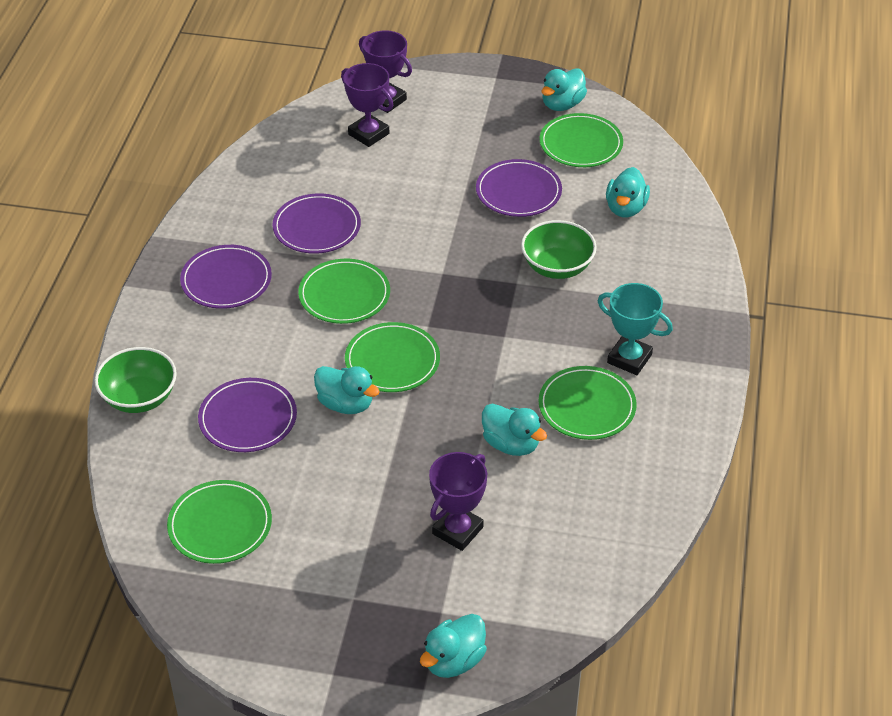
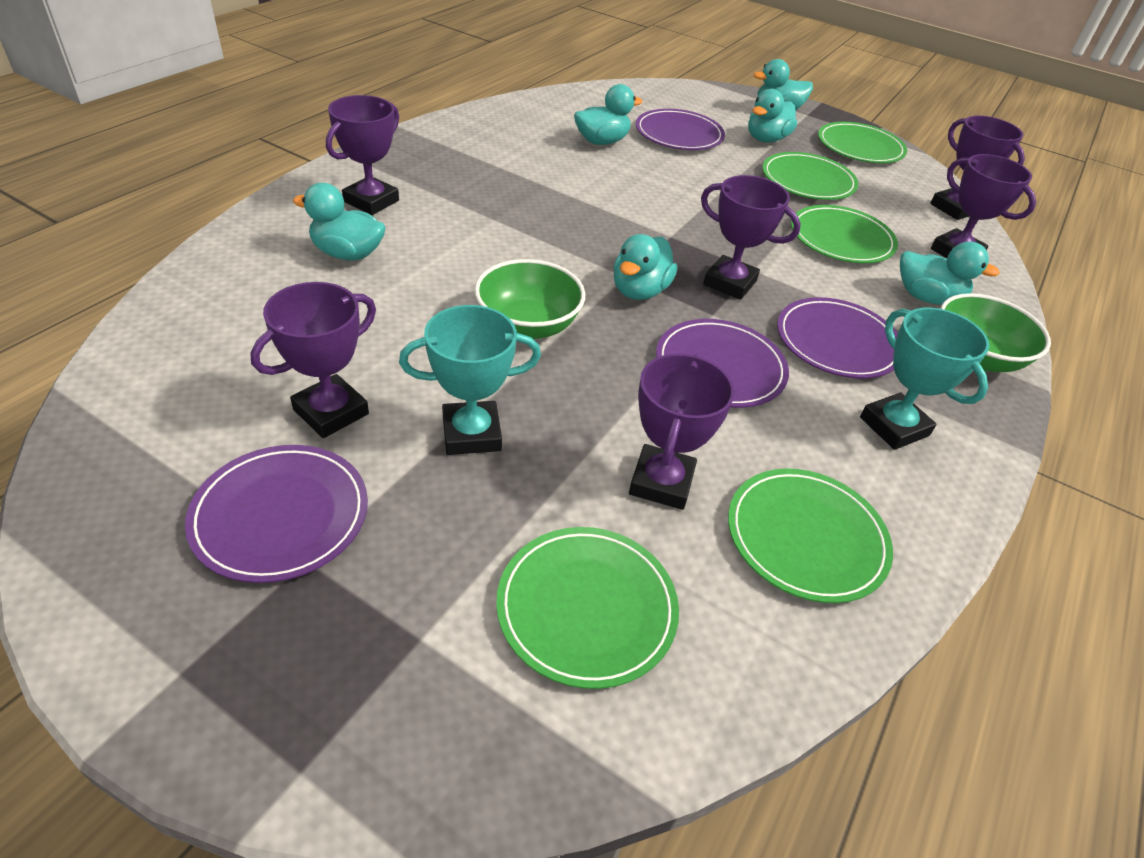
purple trophy: 3 -> 6
turquoise duck: 5 -> 6
turquoise trophy: 1 -> 2

